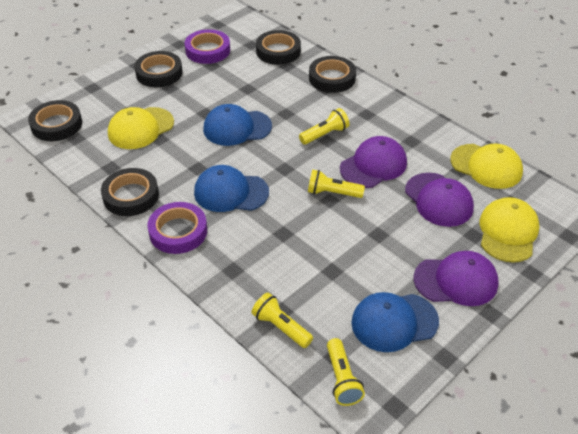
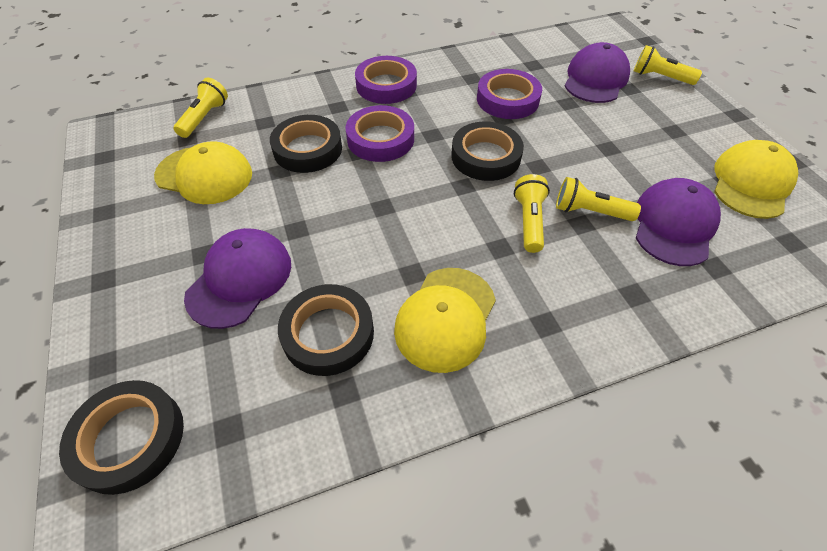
black tape: 5 -> 4
blue cap: 3 -> 0
purple tape: 2 -> 3

